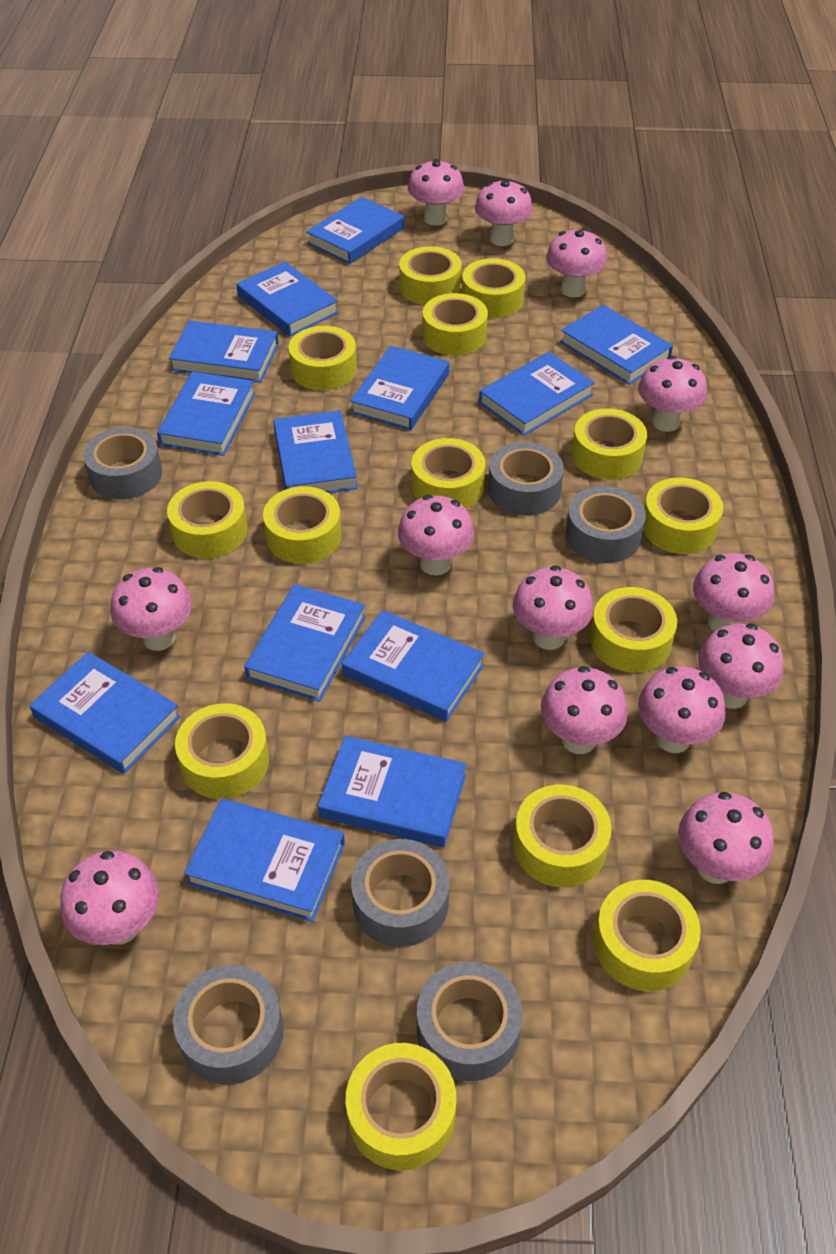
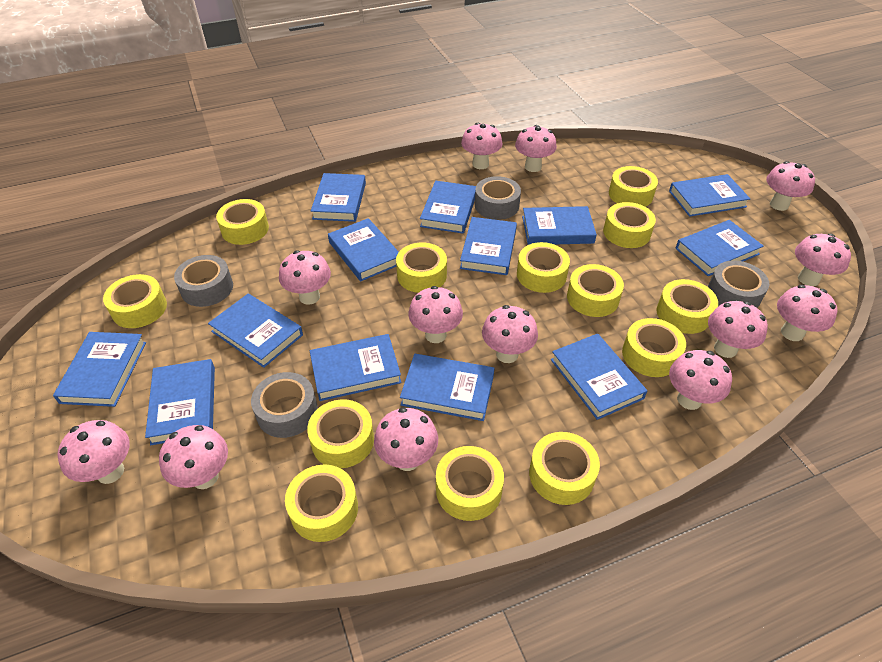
grey tape: 6 -> 4
yellow tape: 14 -> 13

